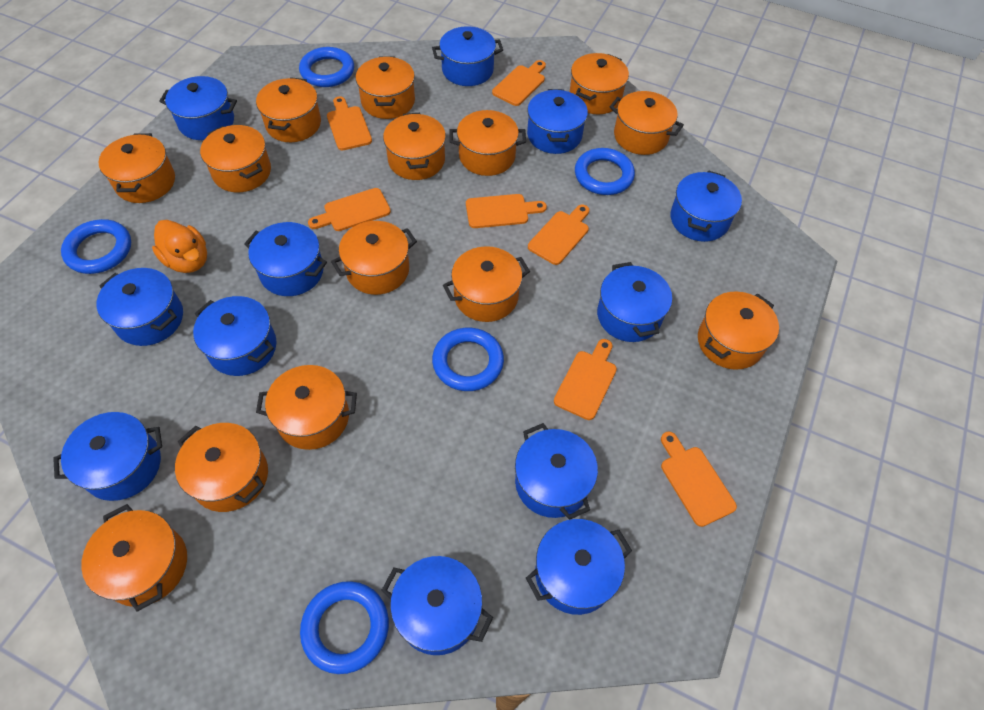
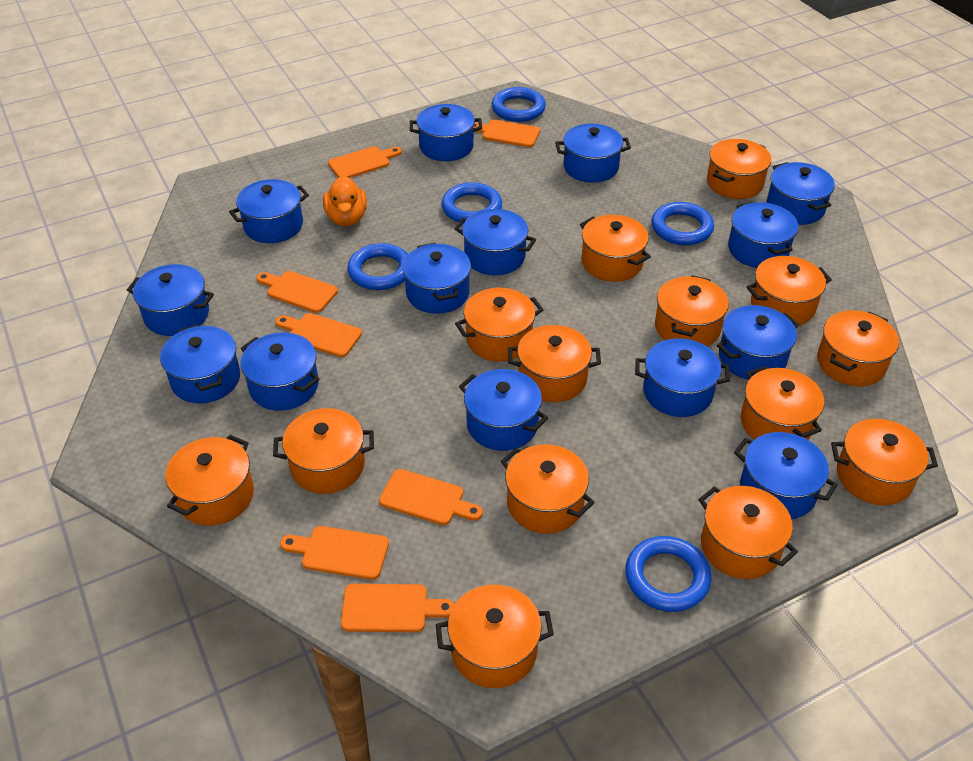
blue pot: 12 -> 14

